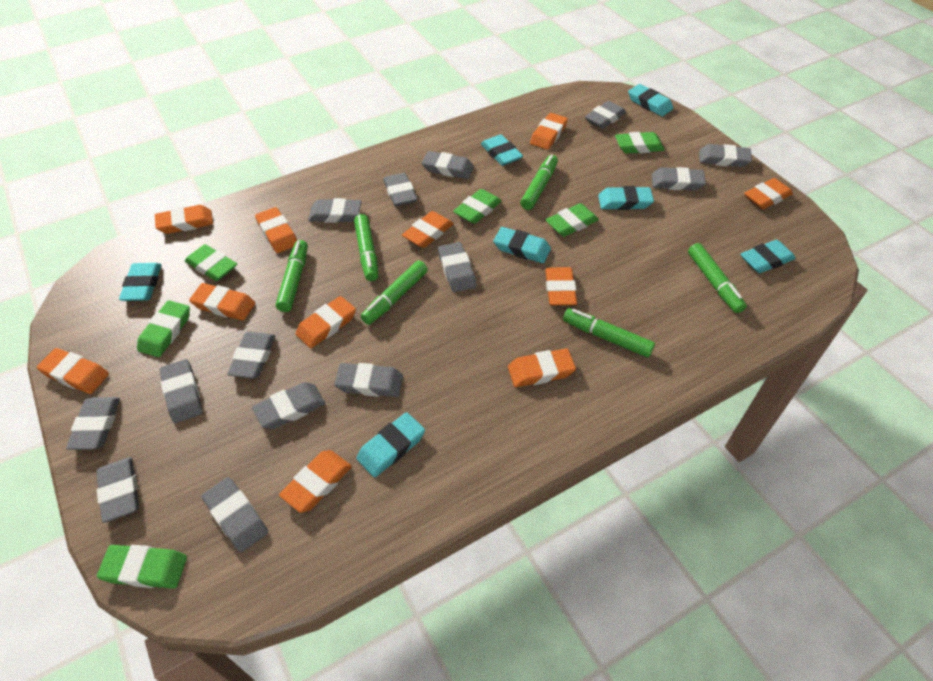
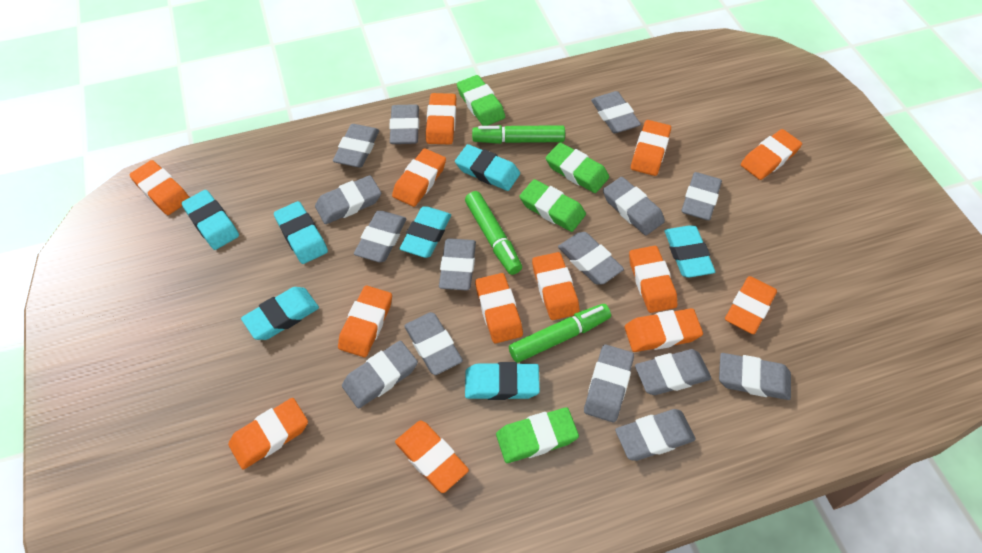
green eraser: 6 -> 4
green marker: 6 -> 3
grey eraser: 14 -> 15
orange eraser: 11 -> 13

